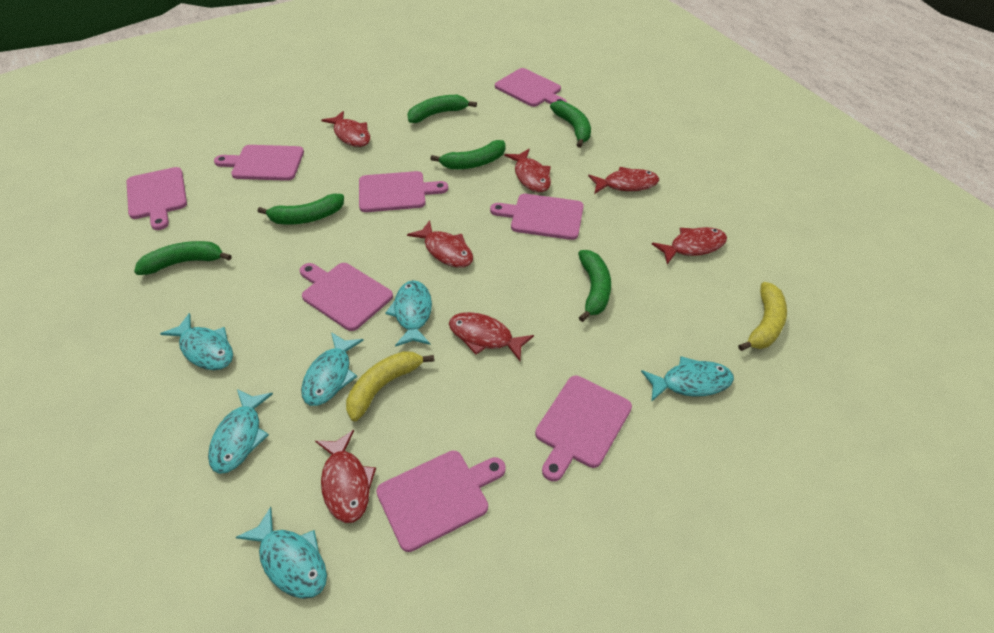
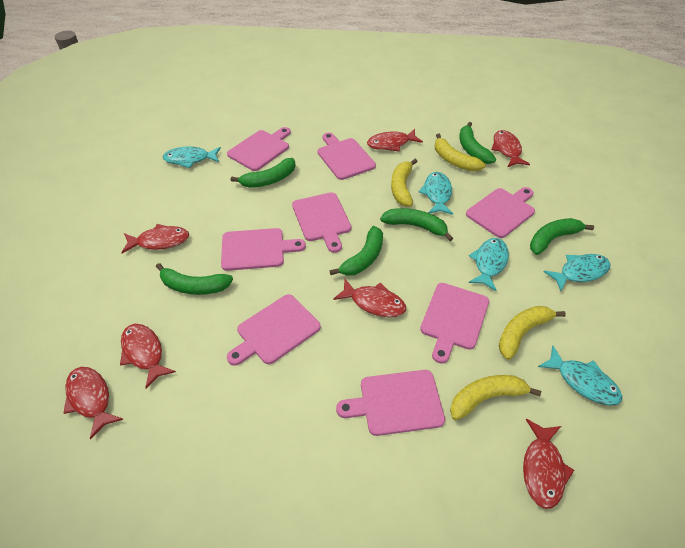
turquoise fish: 6 -> 5
yellow banana: 2 -> 4

